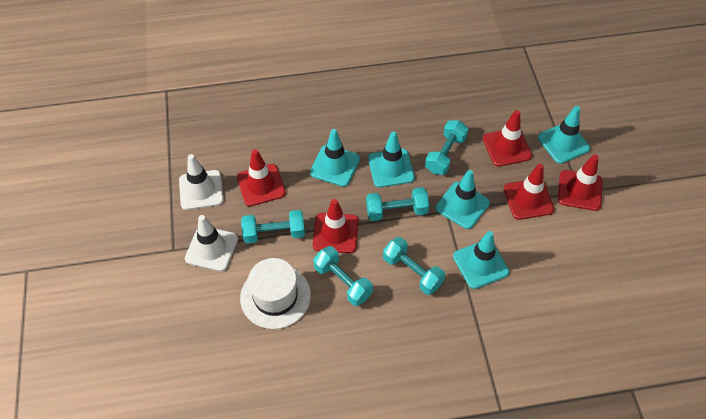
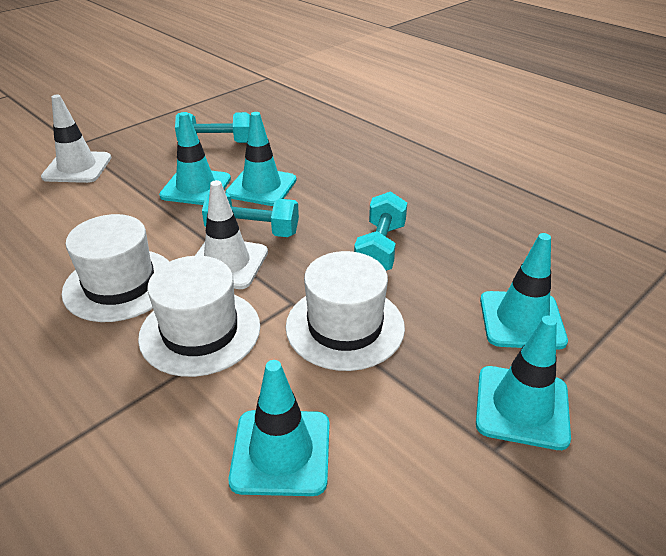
red traffic cone: 5 -> 0
turquoise dumbbell: 5 -> 3
white hat: 1 -> 3

